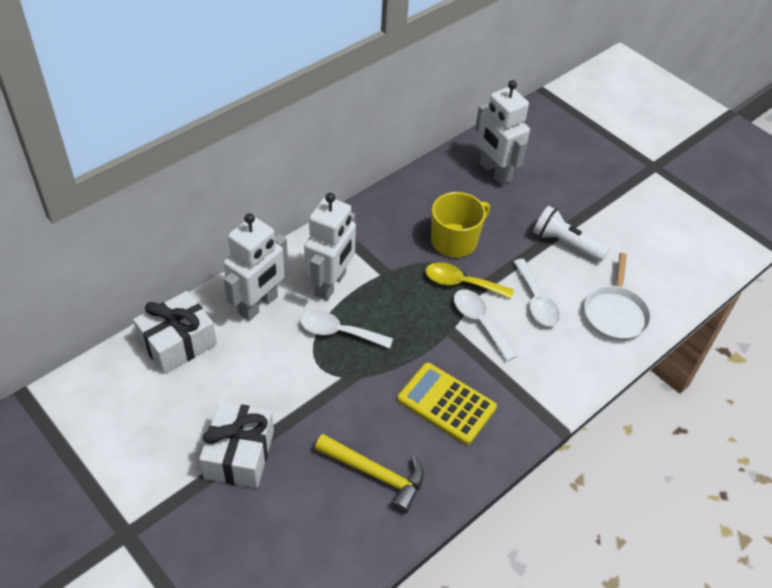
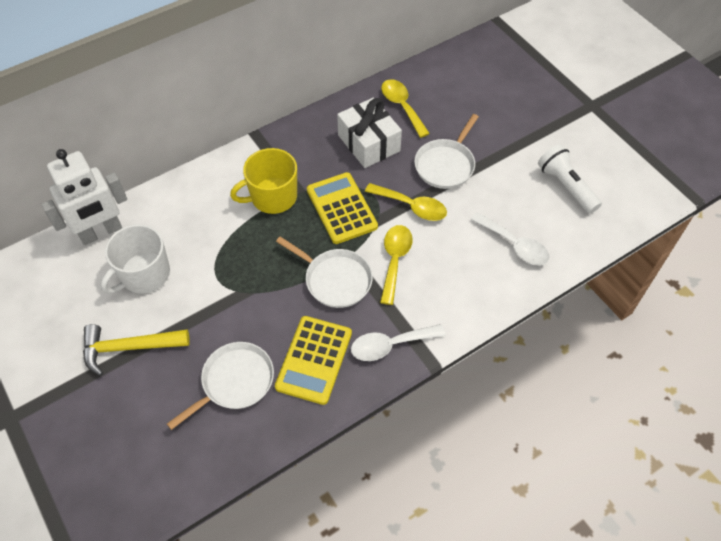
white gift: 2 -> 1
white mug: 0 -> 1
white pan: 1 -> 3
white robot: 3 -> 1
white spoon: 3 -> 2
yellow calculator: 1 -> 2
yellow spoon: 1 -> 3

